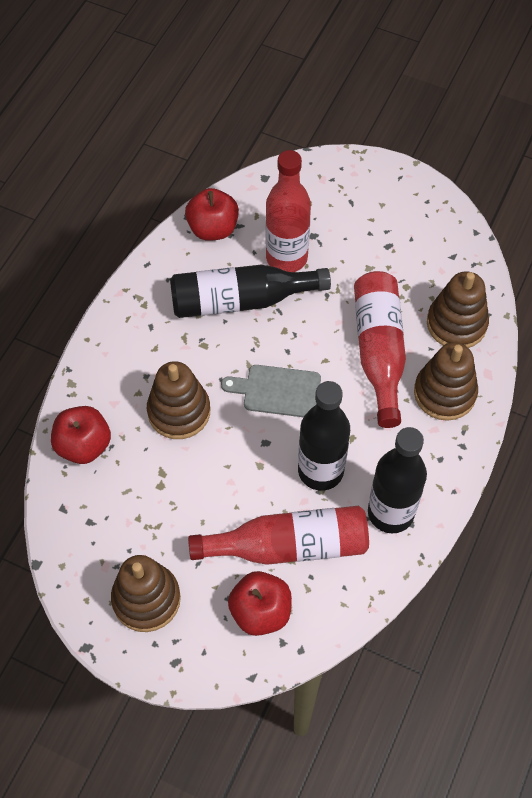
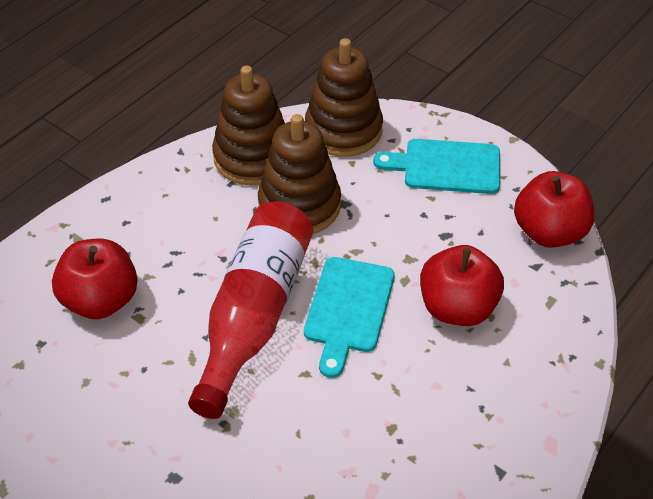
black bottle: 3 -> 0
brown stacking toy: 4 -> 3
grey cutting board: 1 -> 0
red bottle: 3 -> 1
turquoise cutting board: 0 -> 2

